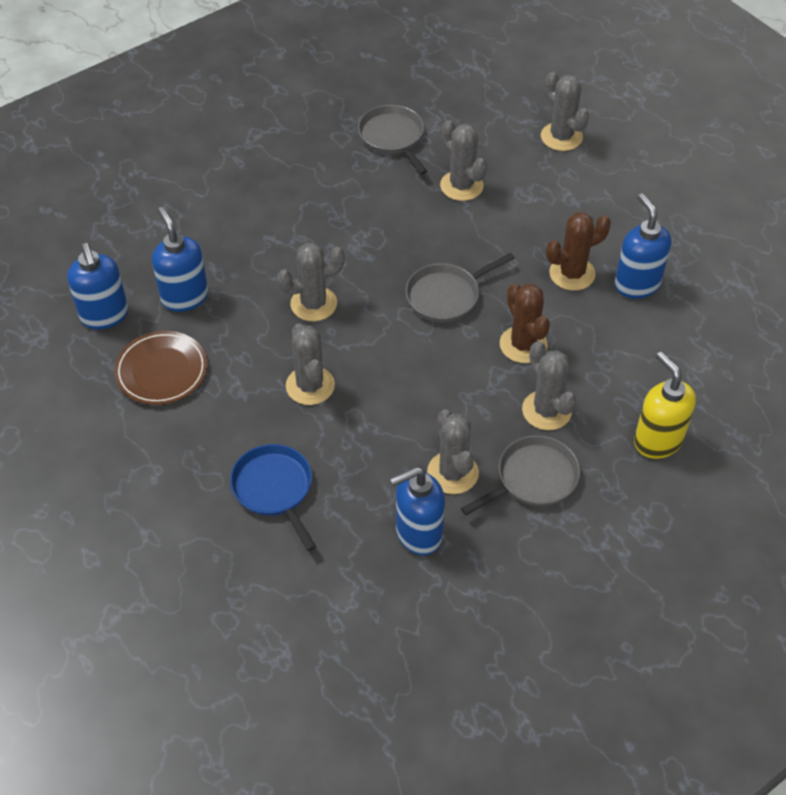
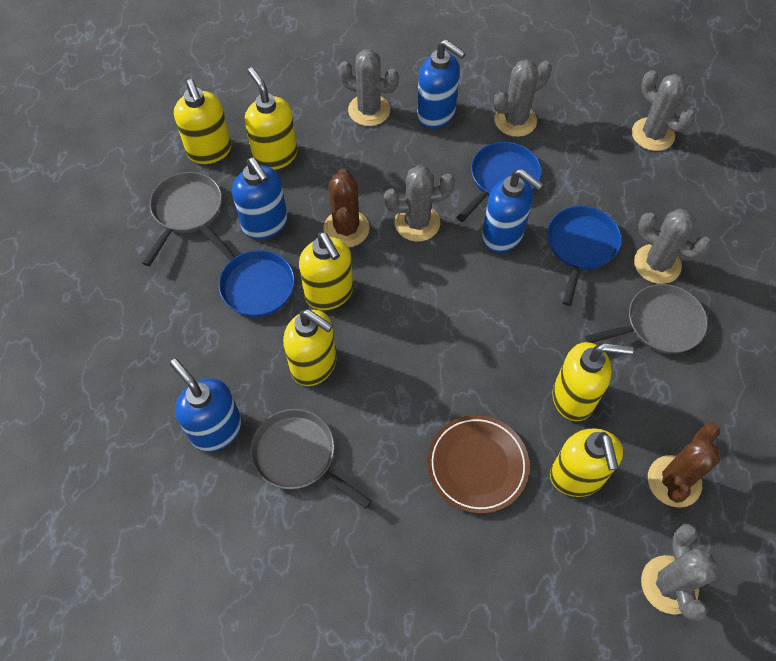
blue pan: 1 -> 3
yellow soap dispenser: 1 -> 6

